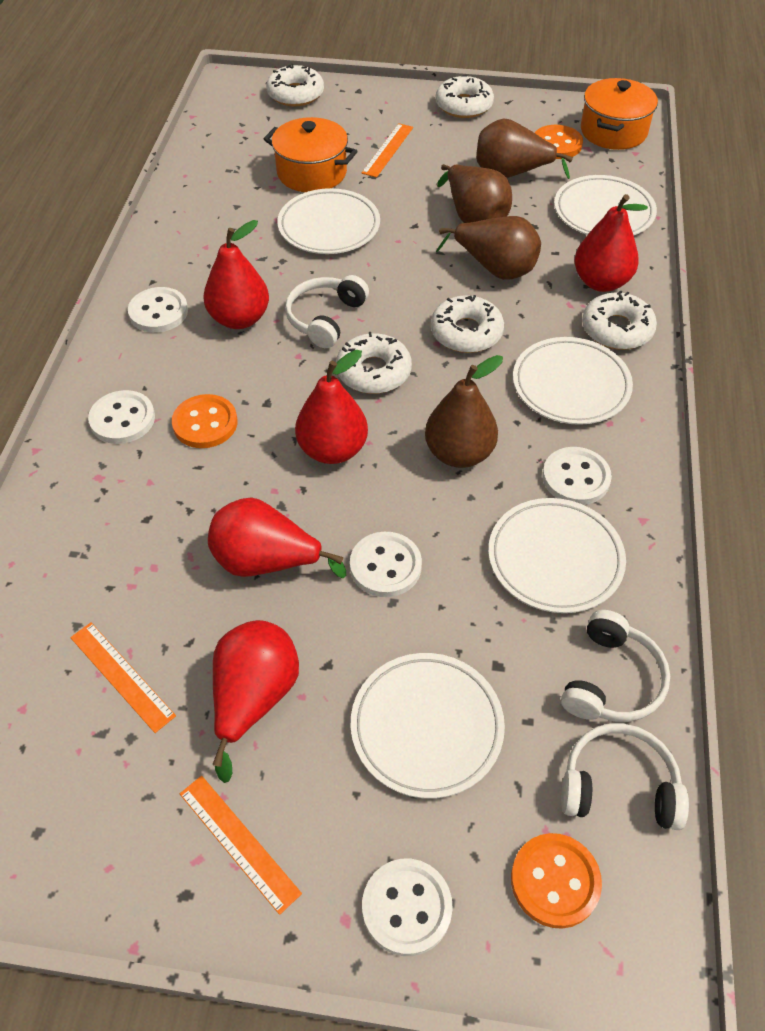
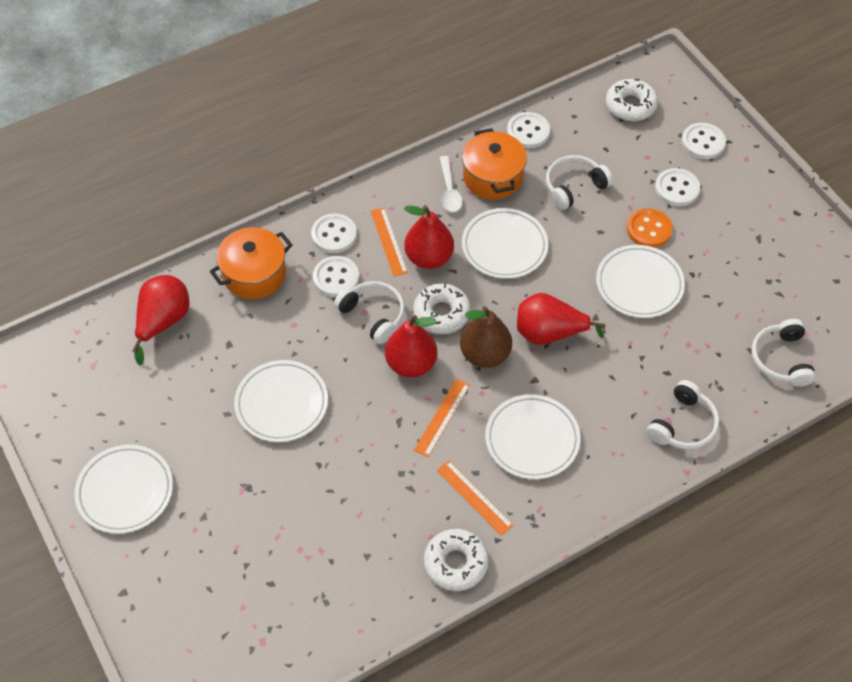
brown pear: 4 -> 1
orange button: 3 -> 1
red pear: 5 -> 4
white donut: 5 -> 3
white headphones: 3 -> 4
white spoon: 0 -> 1

